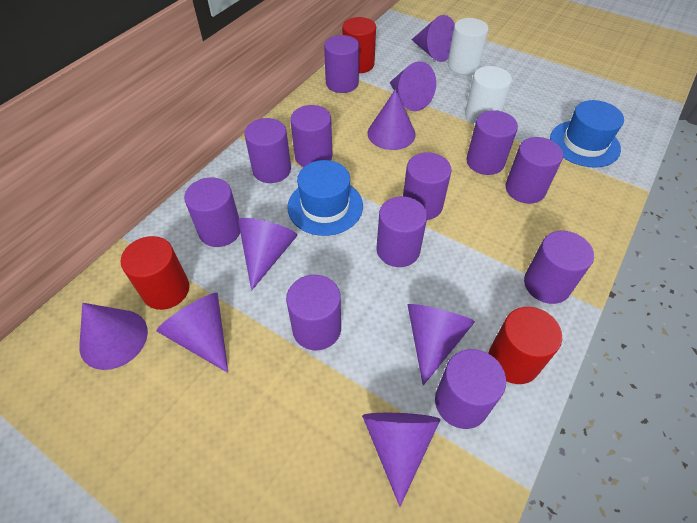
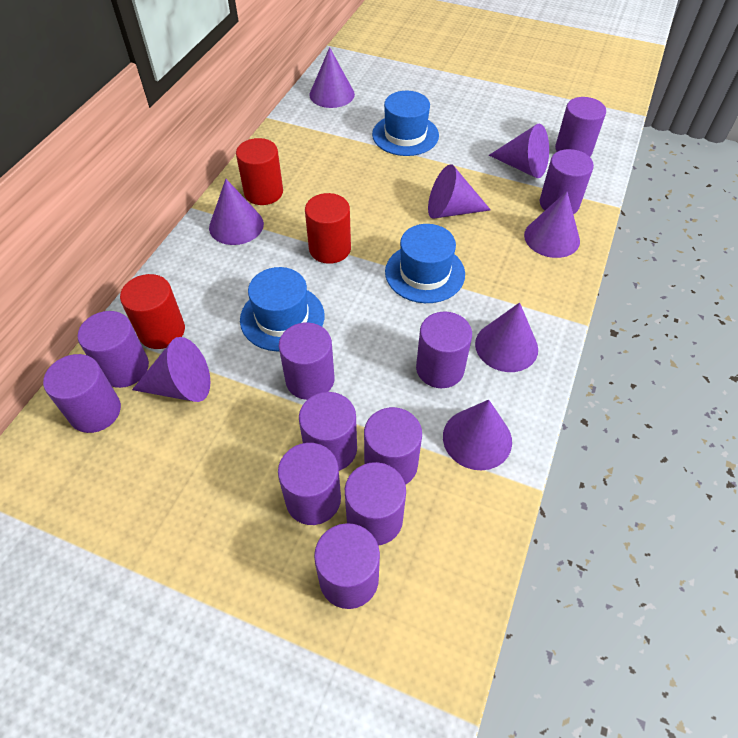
blue hat: 2 -> 3
white cylinder: 2 -> 0

